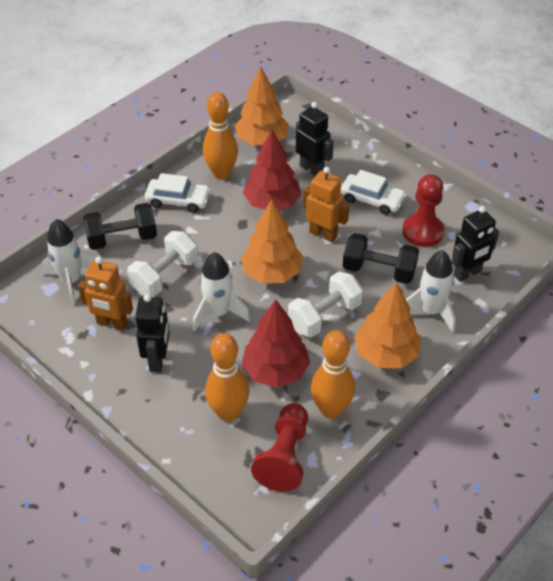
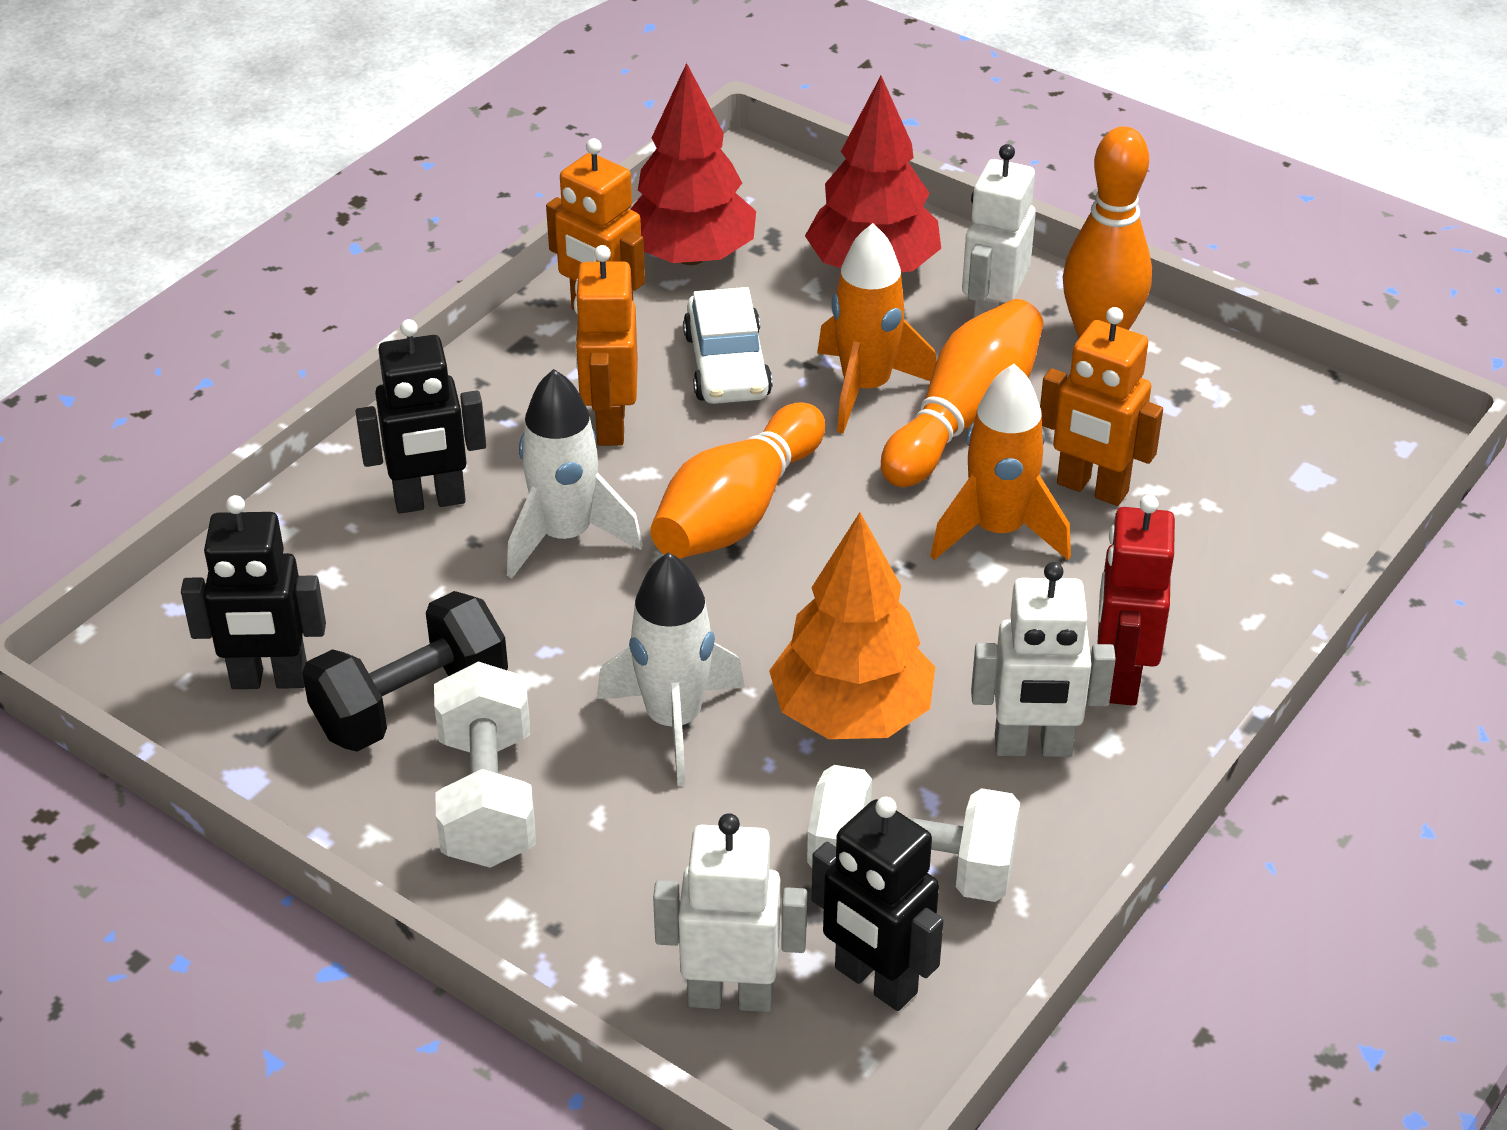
black dumbbell: 2 -> 1
orange robot: 2 -> 3
orange rocket: 0 -> 2
orange tree: 3 -> 1
red pawn: 2 -> 0
red robot: 0 -> 1
white car: 2 -> 1
white robot: 0 -> 3
white rocket: 3 -> 2

